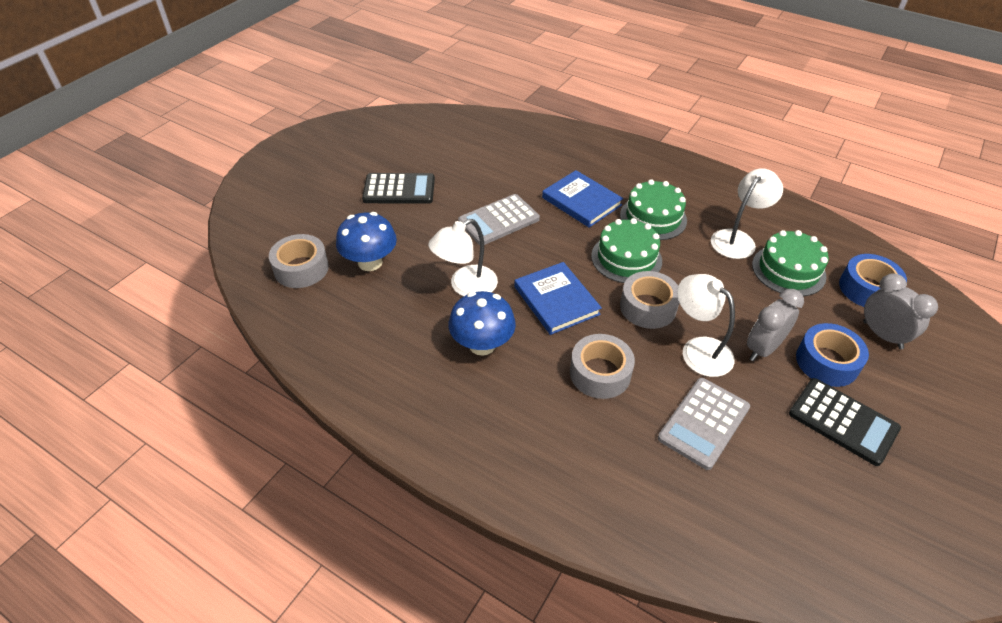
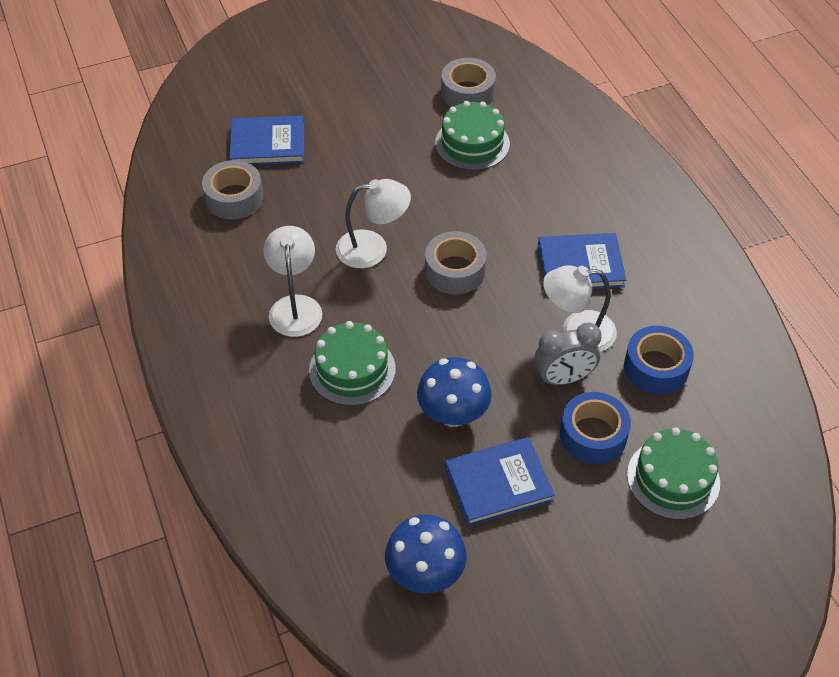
black calculator: 2 -> 0
blue book: 2 -> 3
grey calculator: 2 -> 0
grey clock: 2 -> 1

